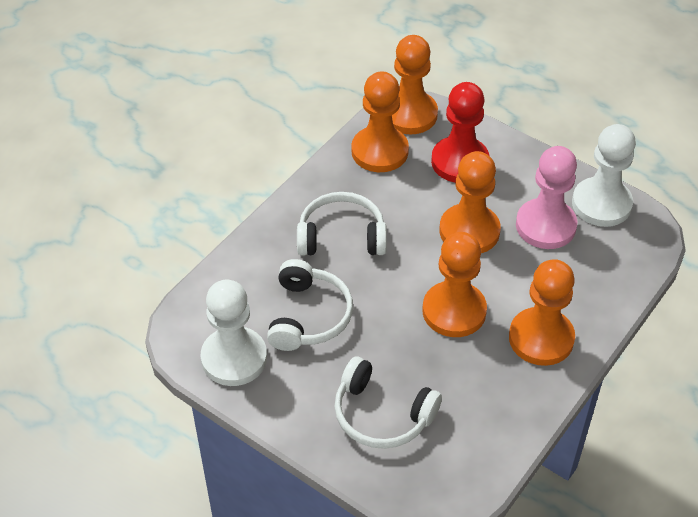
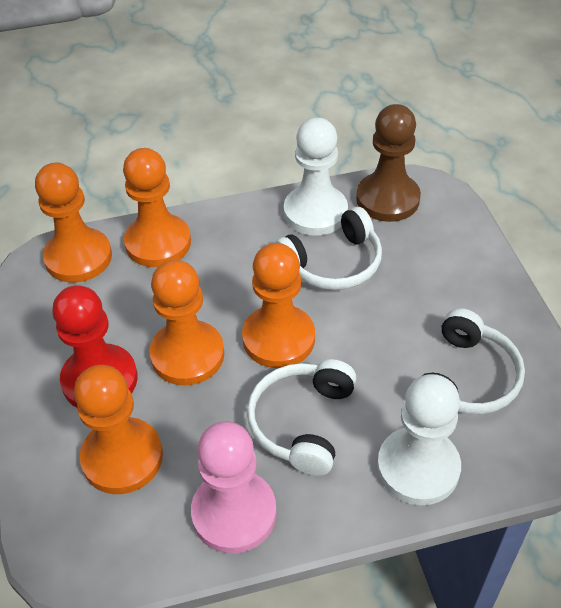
brown pawn: 0 -> 1

